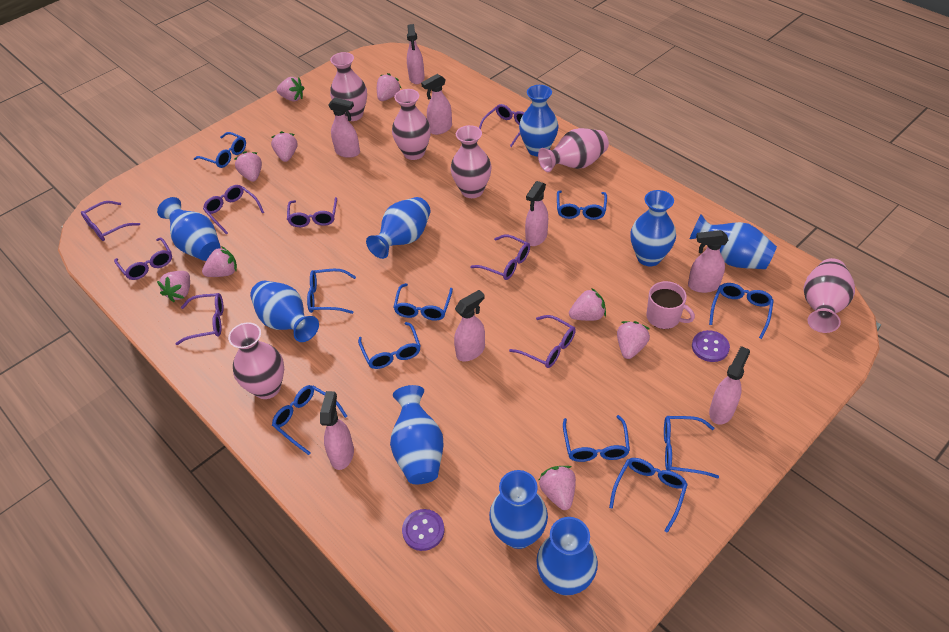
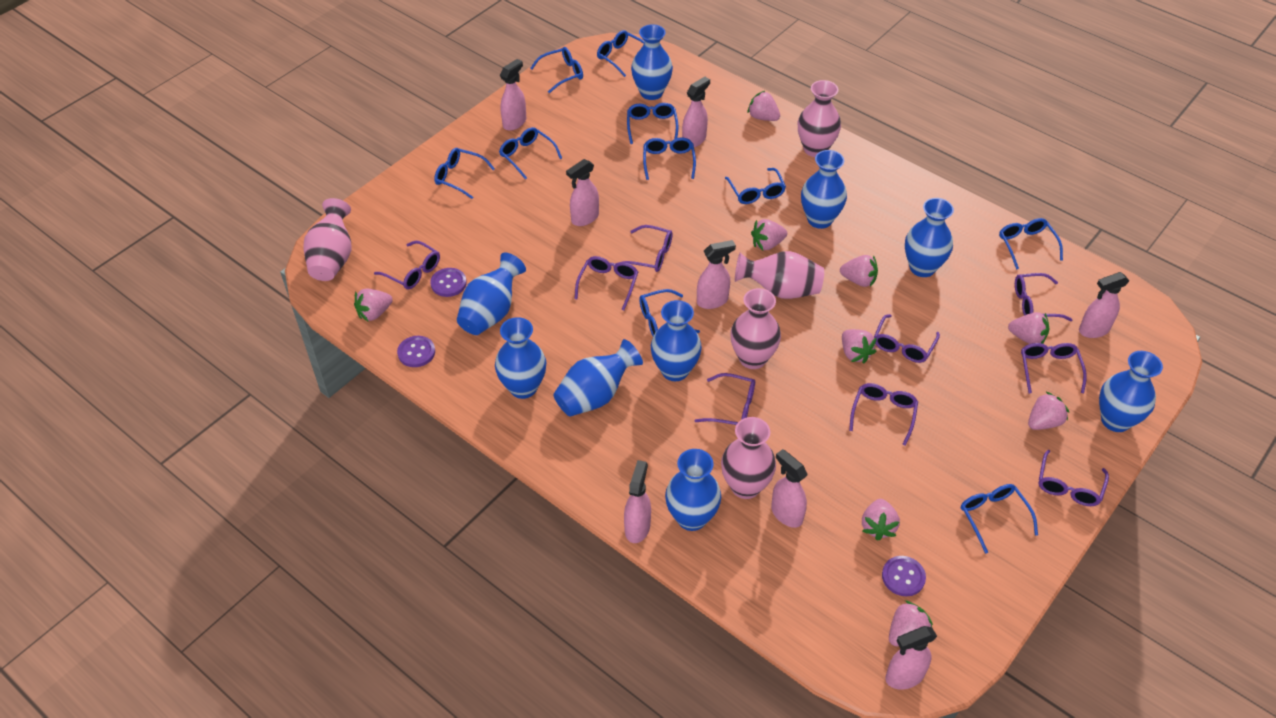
pink mug: 1 -> 0
pink vase: 6 -> 5
purple button: 2 -> 3
purple glasses: 8 -> 9

